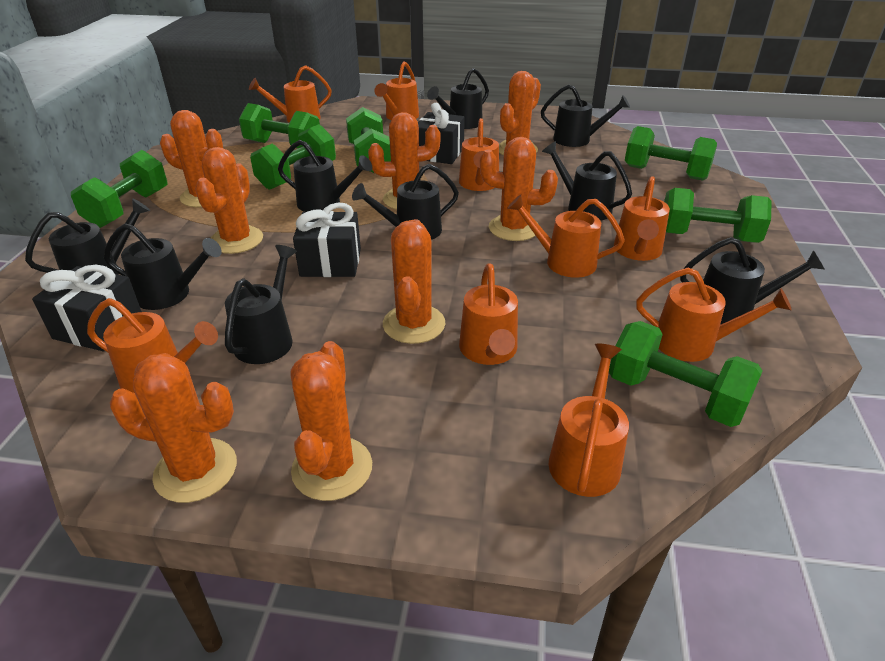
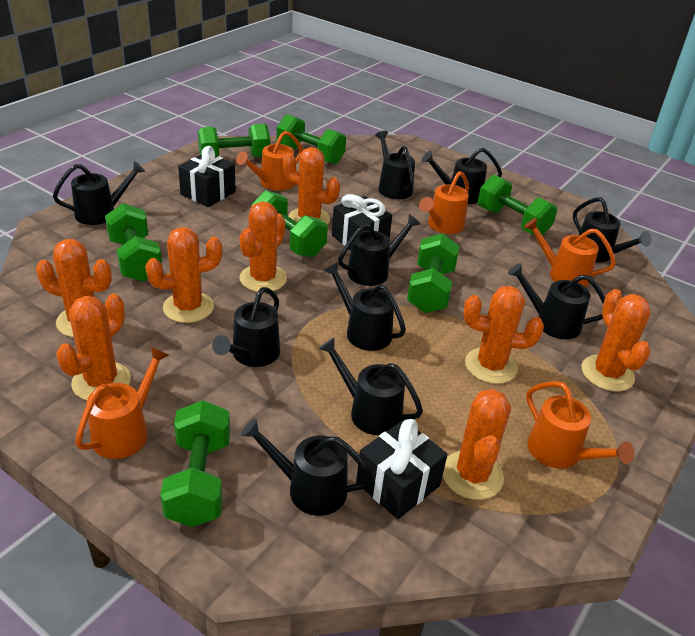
black watering can: 9 -> 10
orange watering can: 9 -> 5

